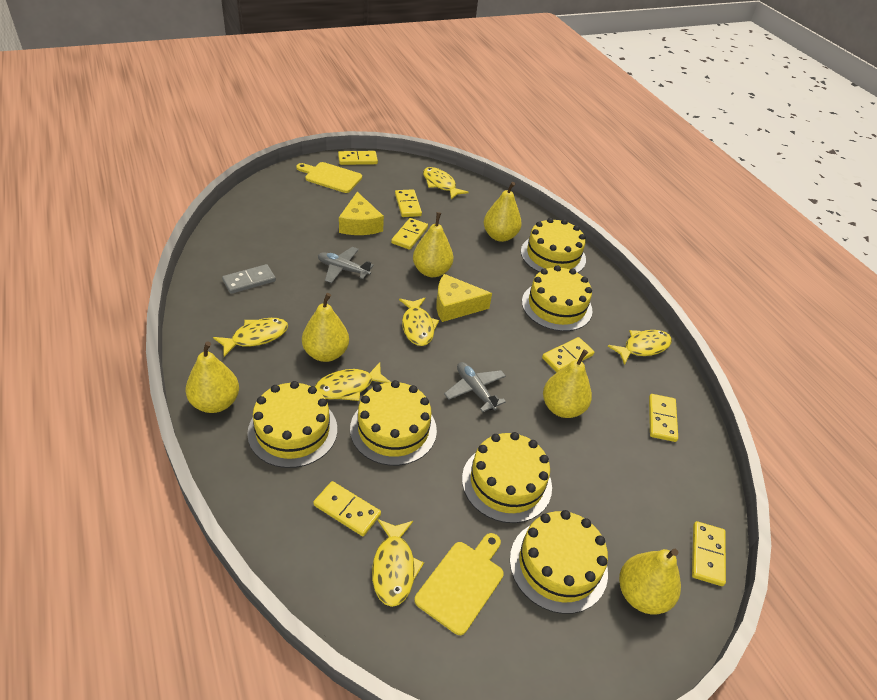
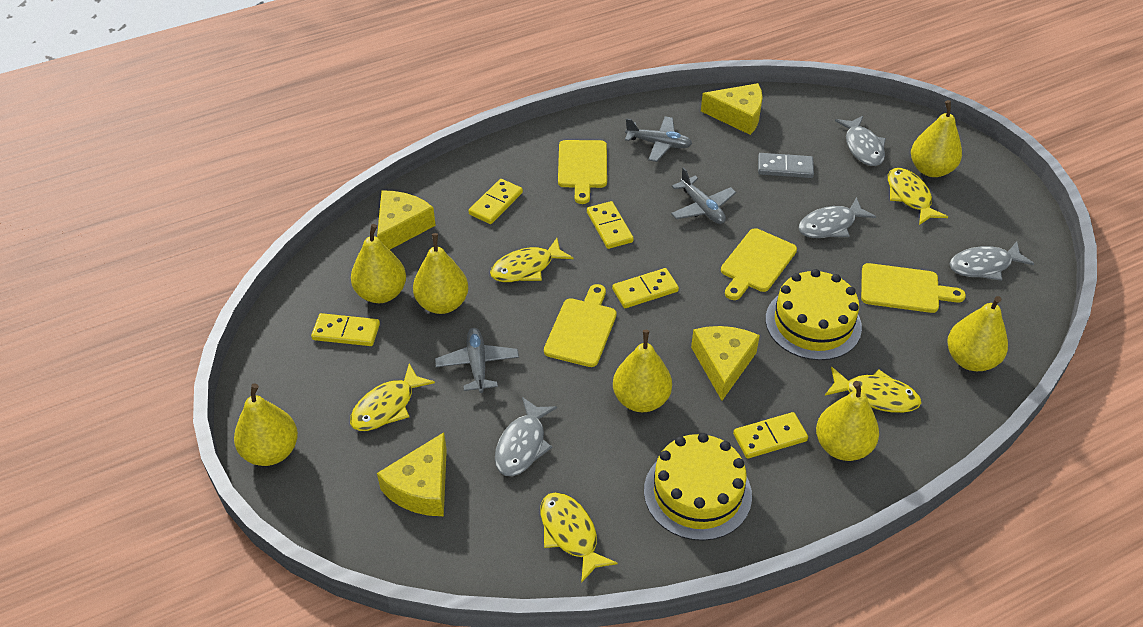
grey fish: 0 -> 4
grey plane: 2 -> 3
yellow cake: 6 -> 2
yellow cheese: 2 -> 4
yellow cutting board: 2 -> 4
yellow domino: 7 -> 5
yellow fish: 6 -> 5
yellow pear: 6 -> 7

